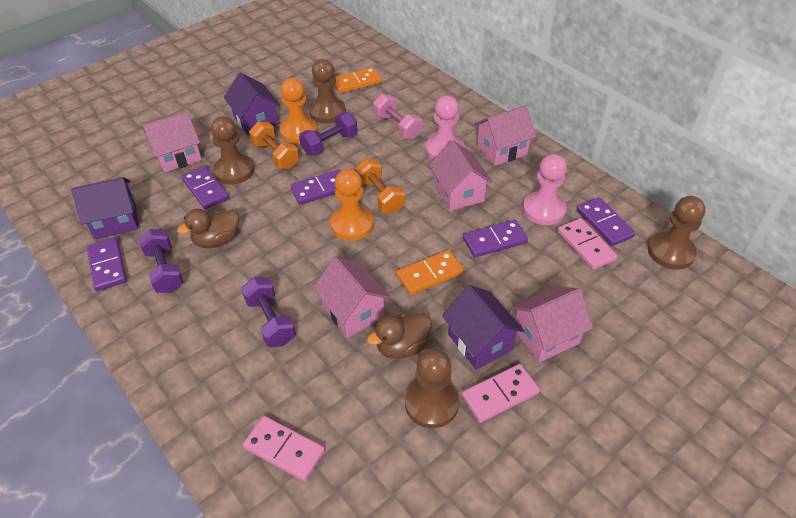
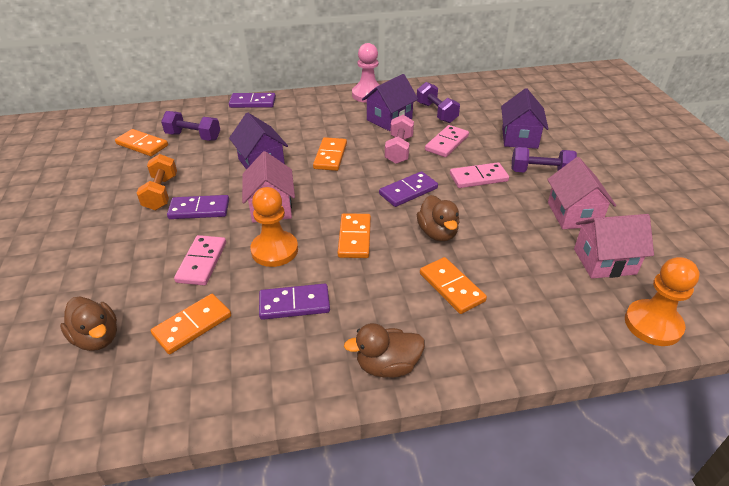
brown duck: 2 -> 3
brown pawn: 4 -> 0
orange domino: 2 -> 5
orange dumbbell: 2 -> 1
pink house: 5 -> 3
pink pawn: 2 -> 1
purple domino: 5 -> 4

